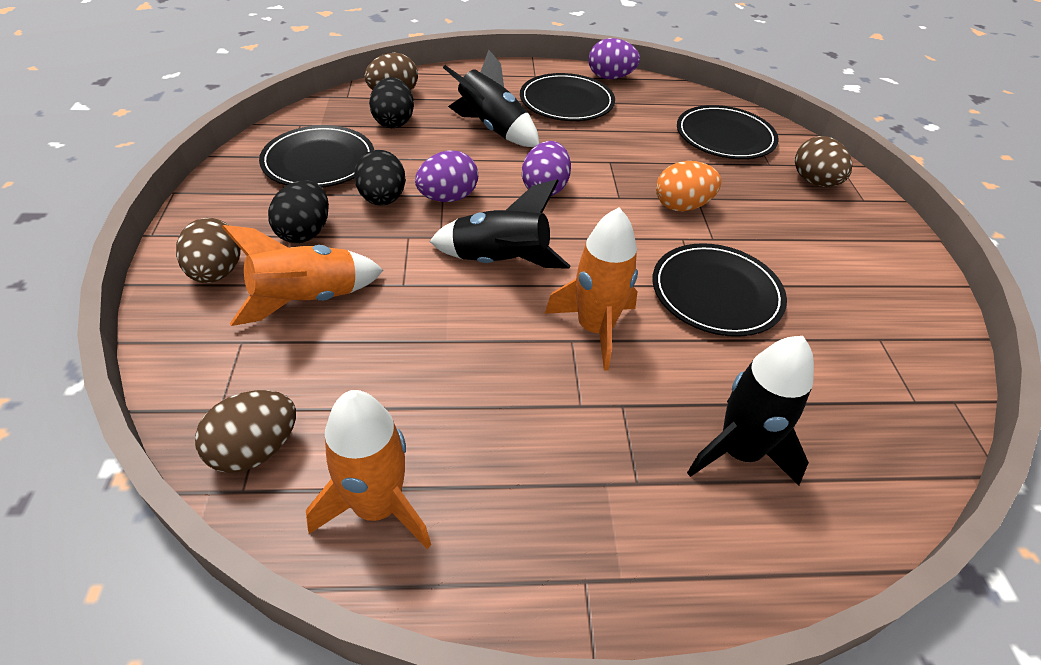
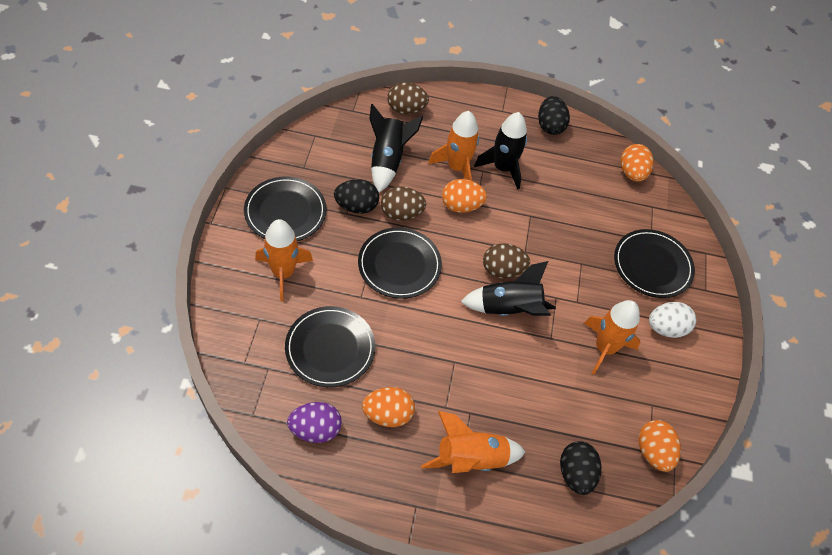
brown egg: 4 -> 3
orange egg: 1 -> 4
orange rocket: 3 -> 4
purple egg: 3 -> 1
white egg: 0 -> 1

